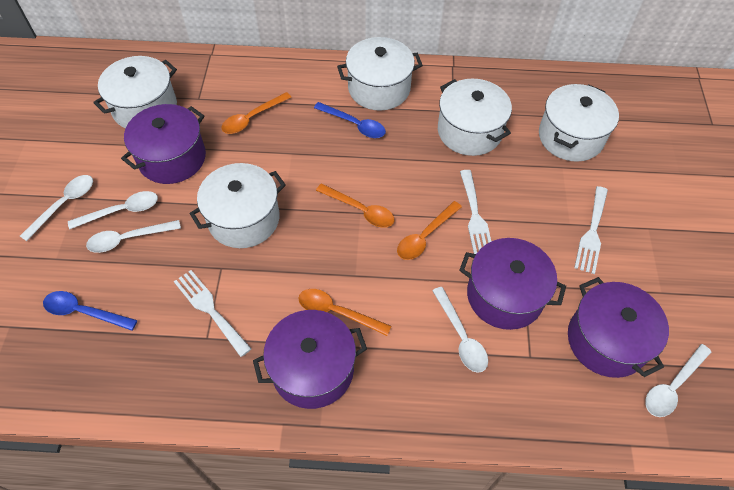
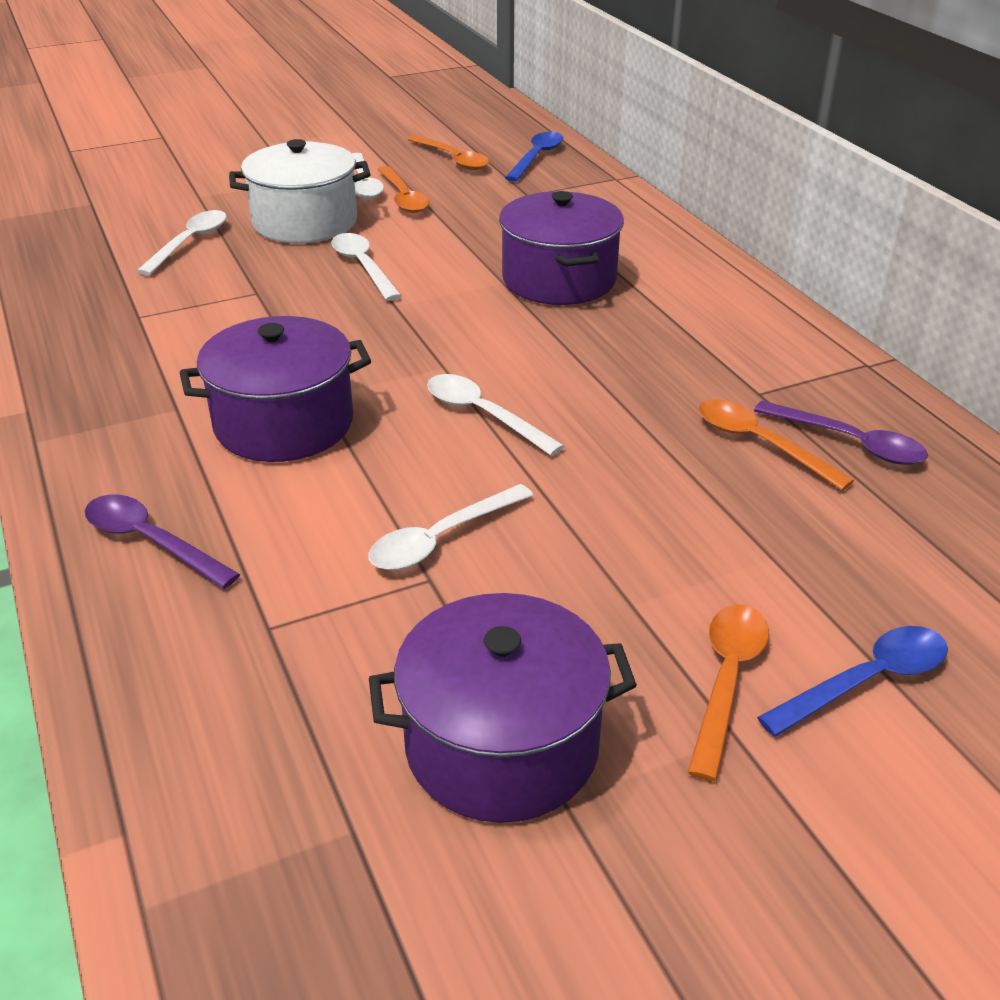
purple pot: 4 -> 3
purple spoon: 0 -> 2
white fork: 3 -> 0
white pot: 5 -> 1

